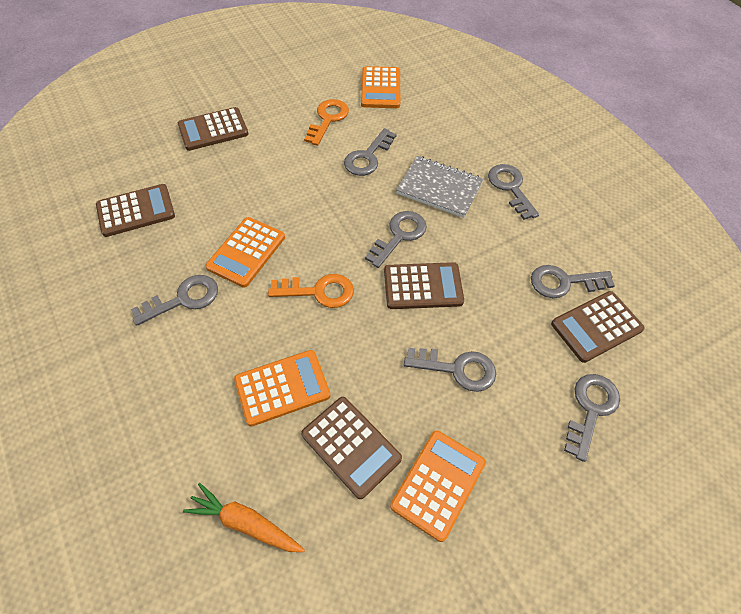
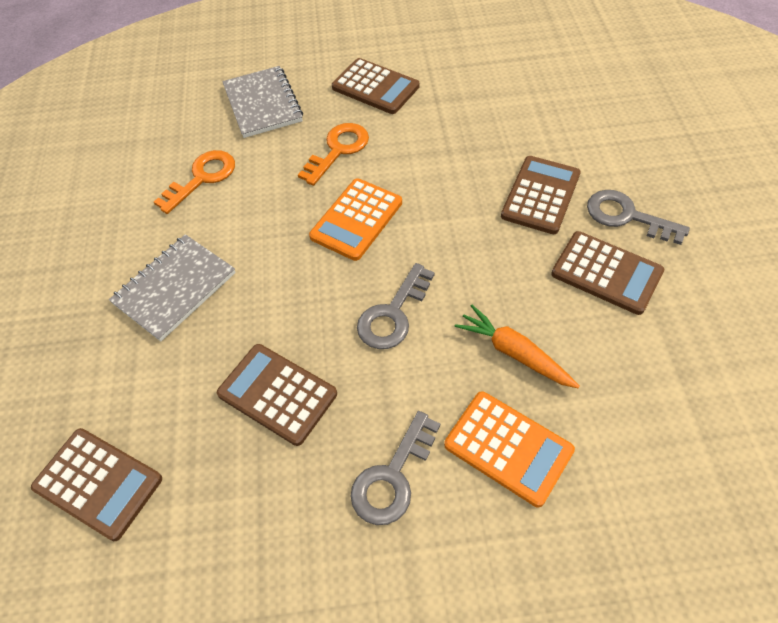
grey key: 7 -> 3
grey notebook: 1 -> 2
orange calculator: 4 -> 2

